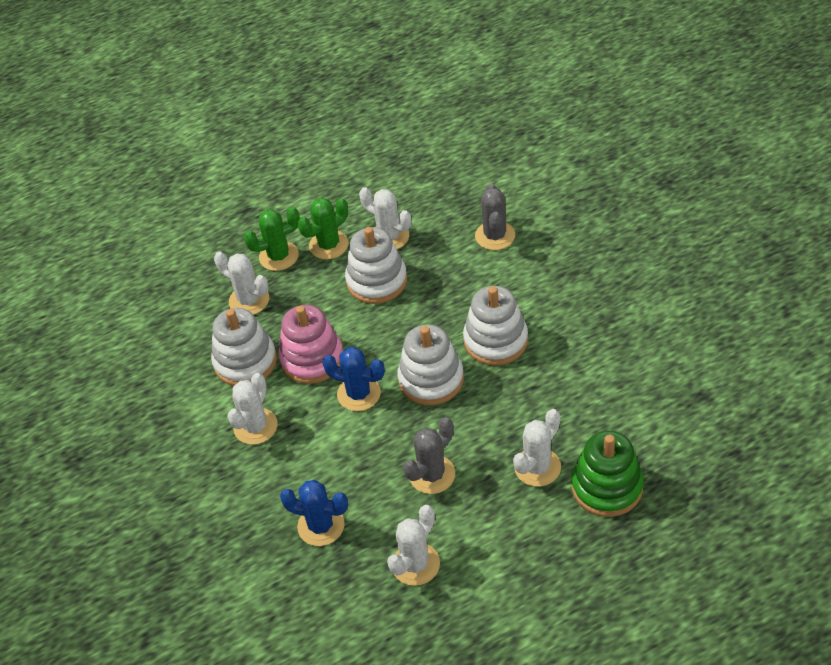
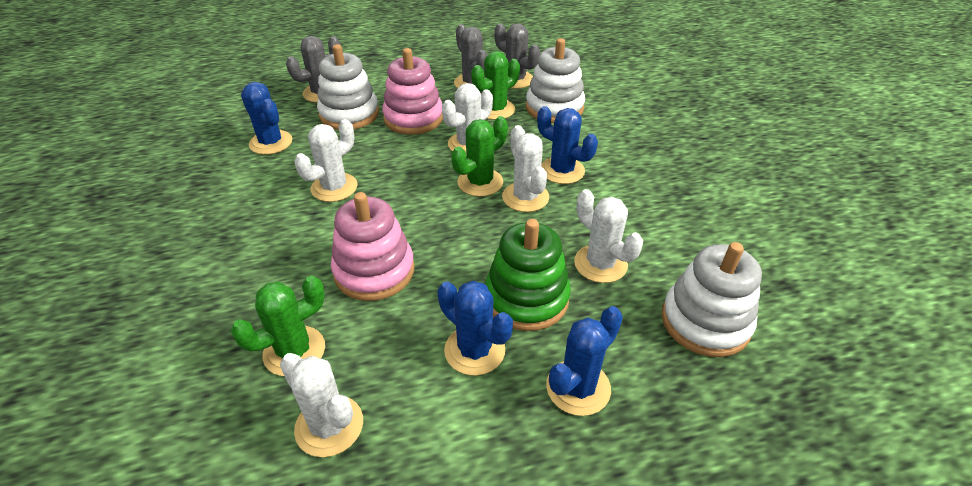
blue cactus: 2 -> 4
green cactus: 2 -> 3
grey cactus: 2 -> 3
pink stacking toy: 1 -> 2
white stacking toy: 4 -> 3

